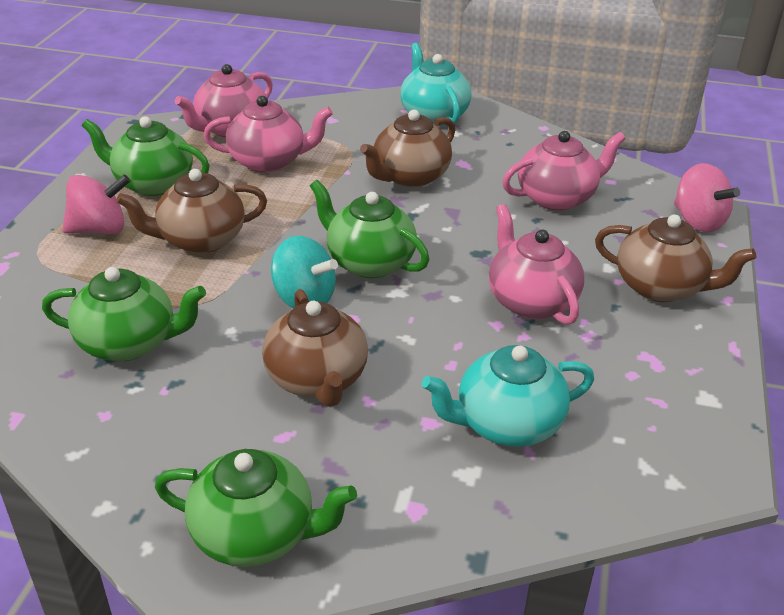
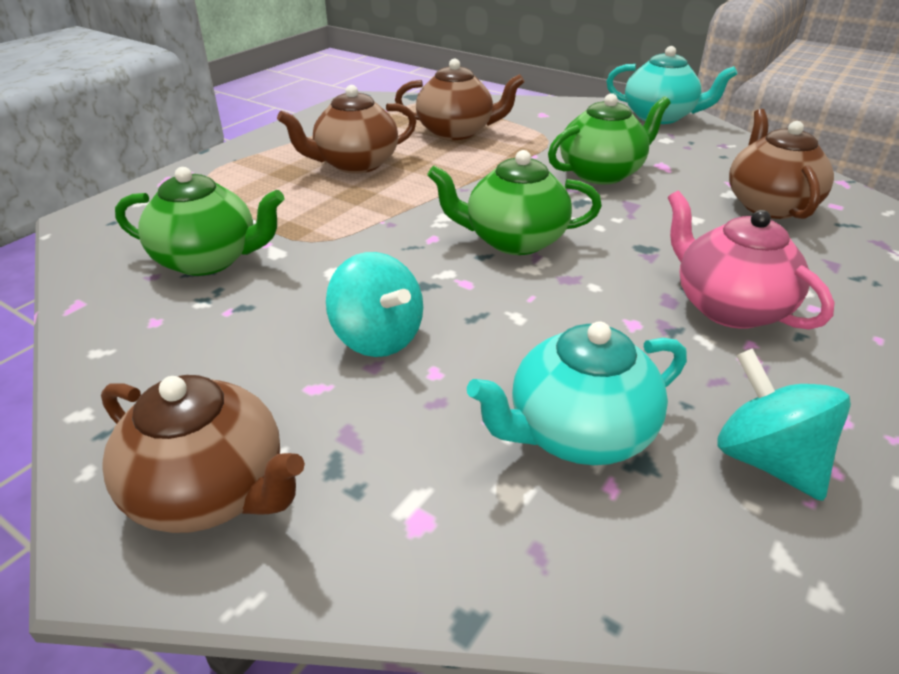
green teapot: 4 -> 3
pink spinning top: 2 -> 0
pink teapot: 4 -> 1
turquoise spinning top: 1 -> 2

